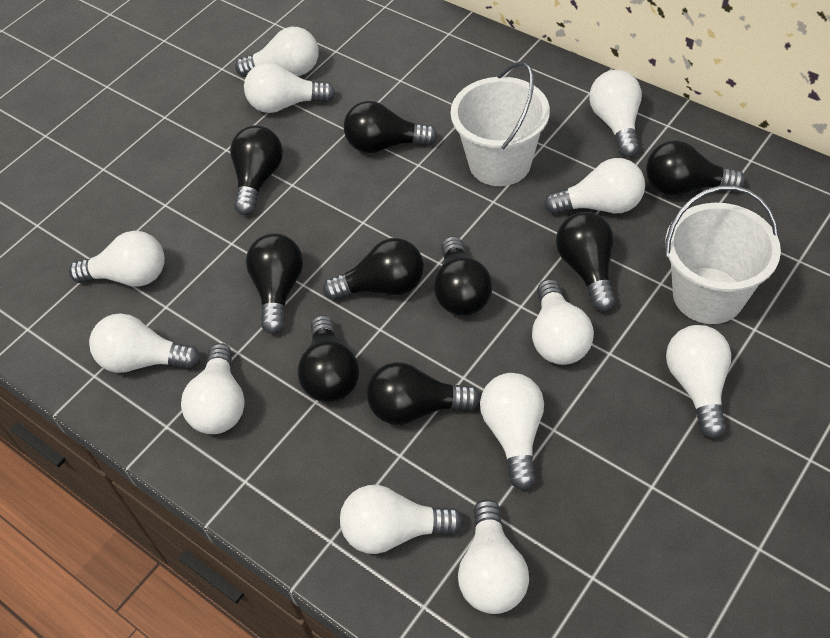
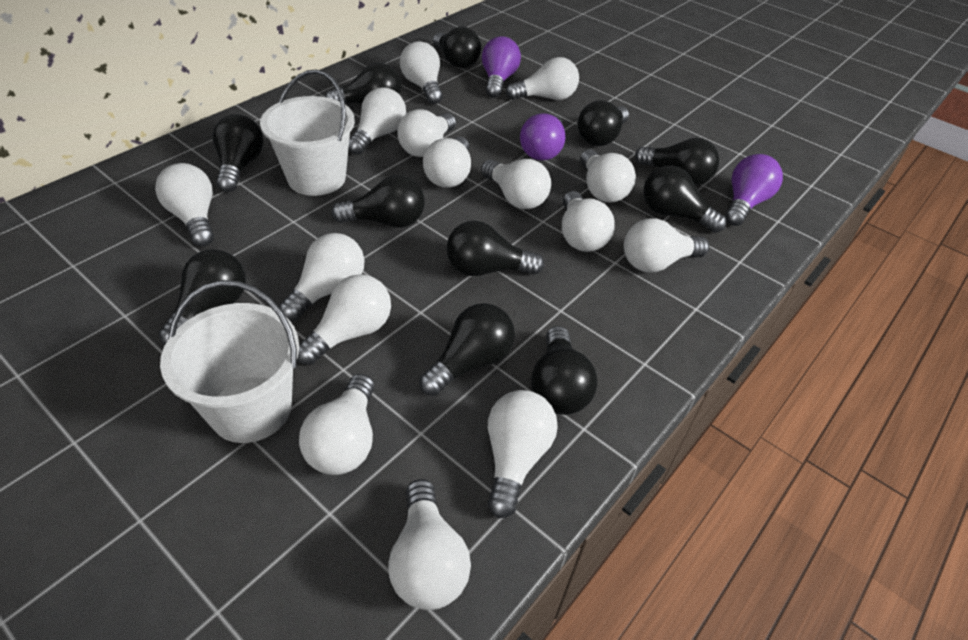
black light bulb: 9 -> 11
purple light bulb: 0 -> 3
white light bulb: 12 -> 15

